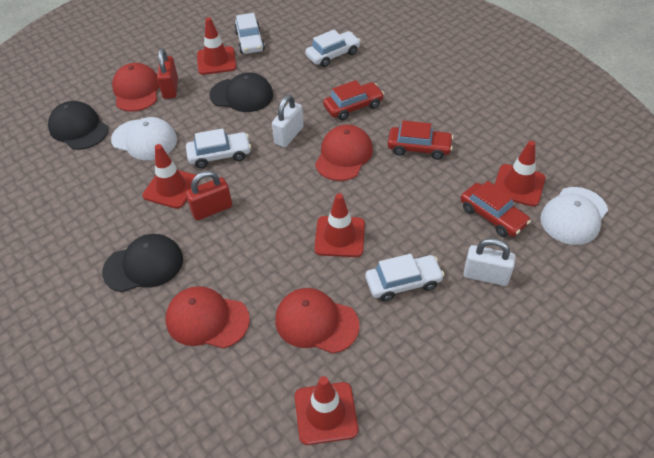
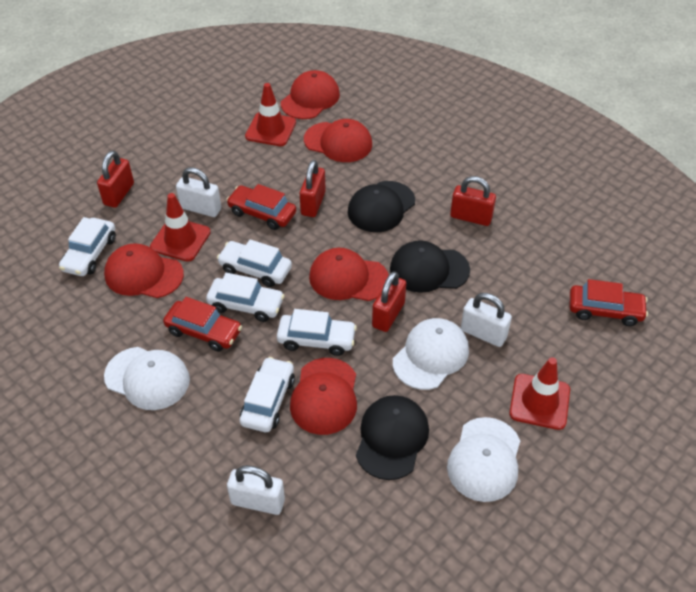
red cap: 4 -> 5
red padlock: 2 -> 4
red traffic cone: 5 -> 3
white cap: 2 -> 3
white car: 4 -> 5
white padlock: 2 -> 3

